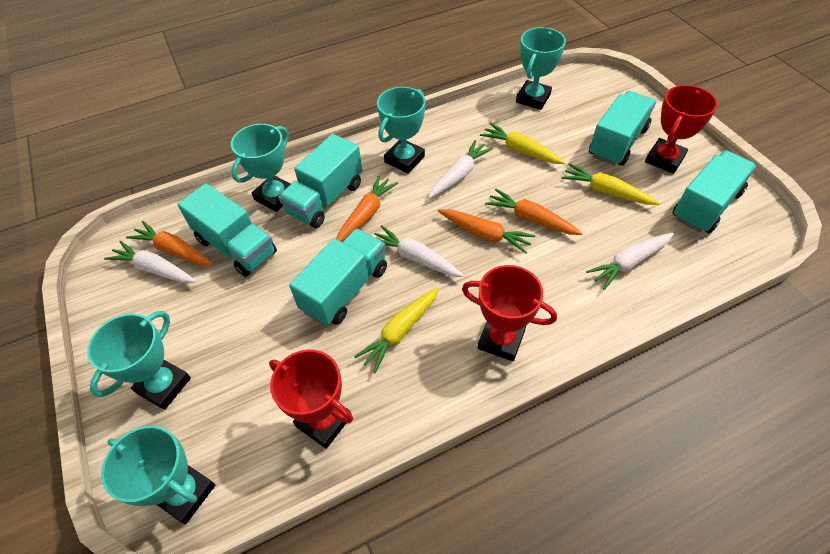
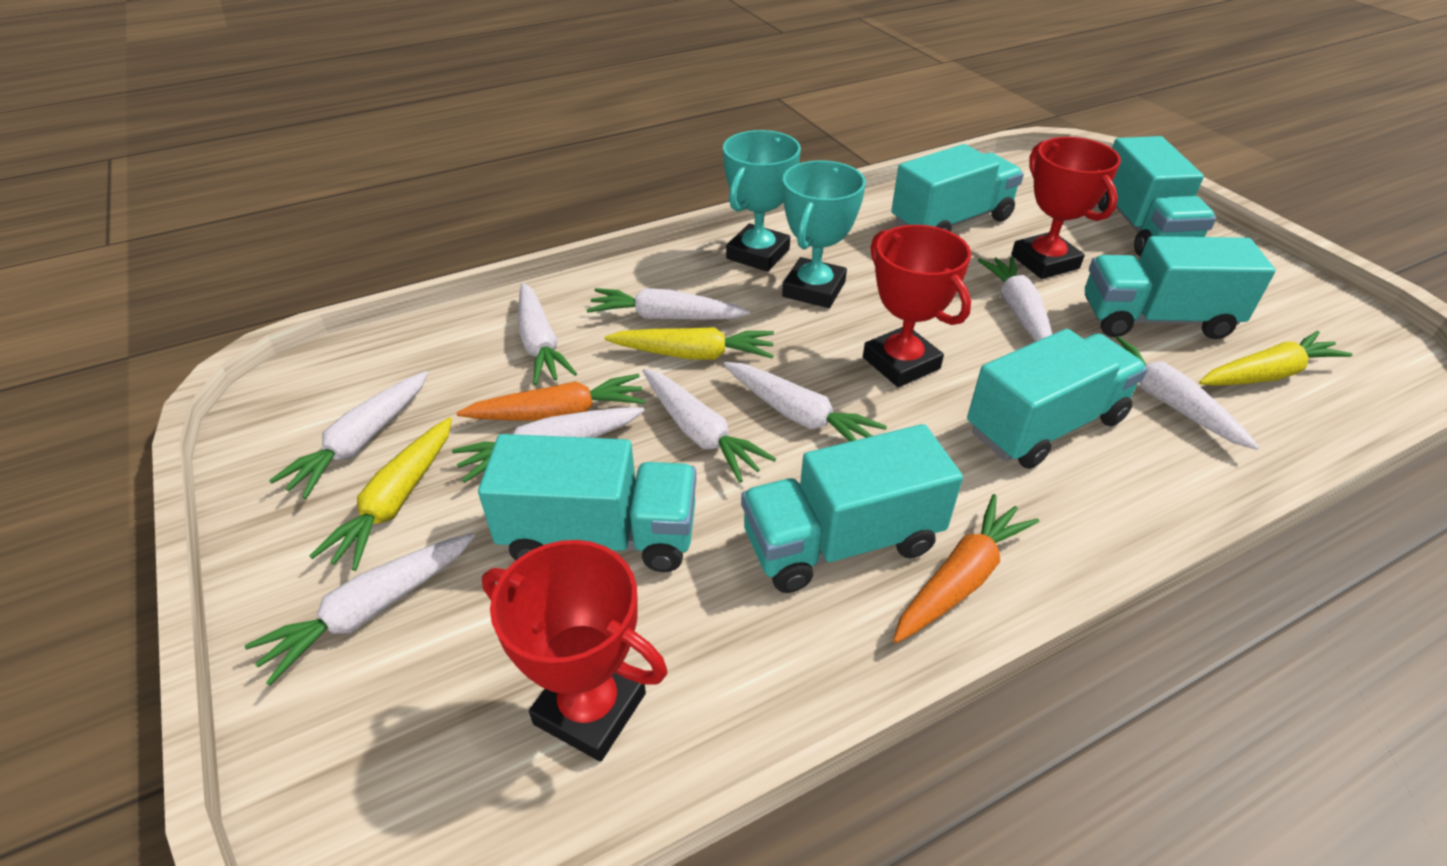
orange carrot: 4 -> 2
turquoise trophy: 5 -> 2
turquoise truck: 5 -> 6
white carrot: 4 -> 9

